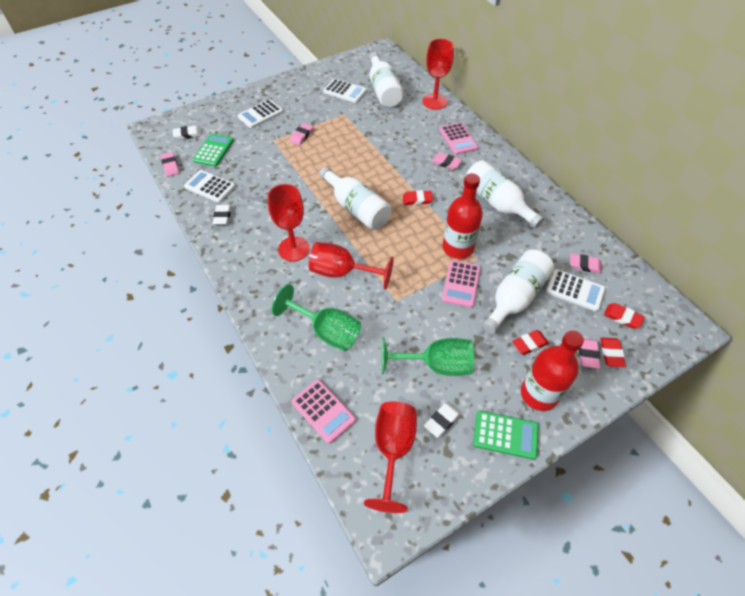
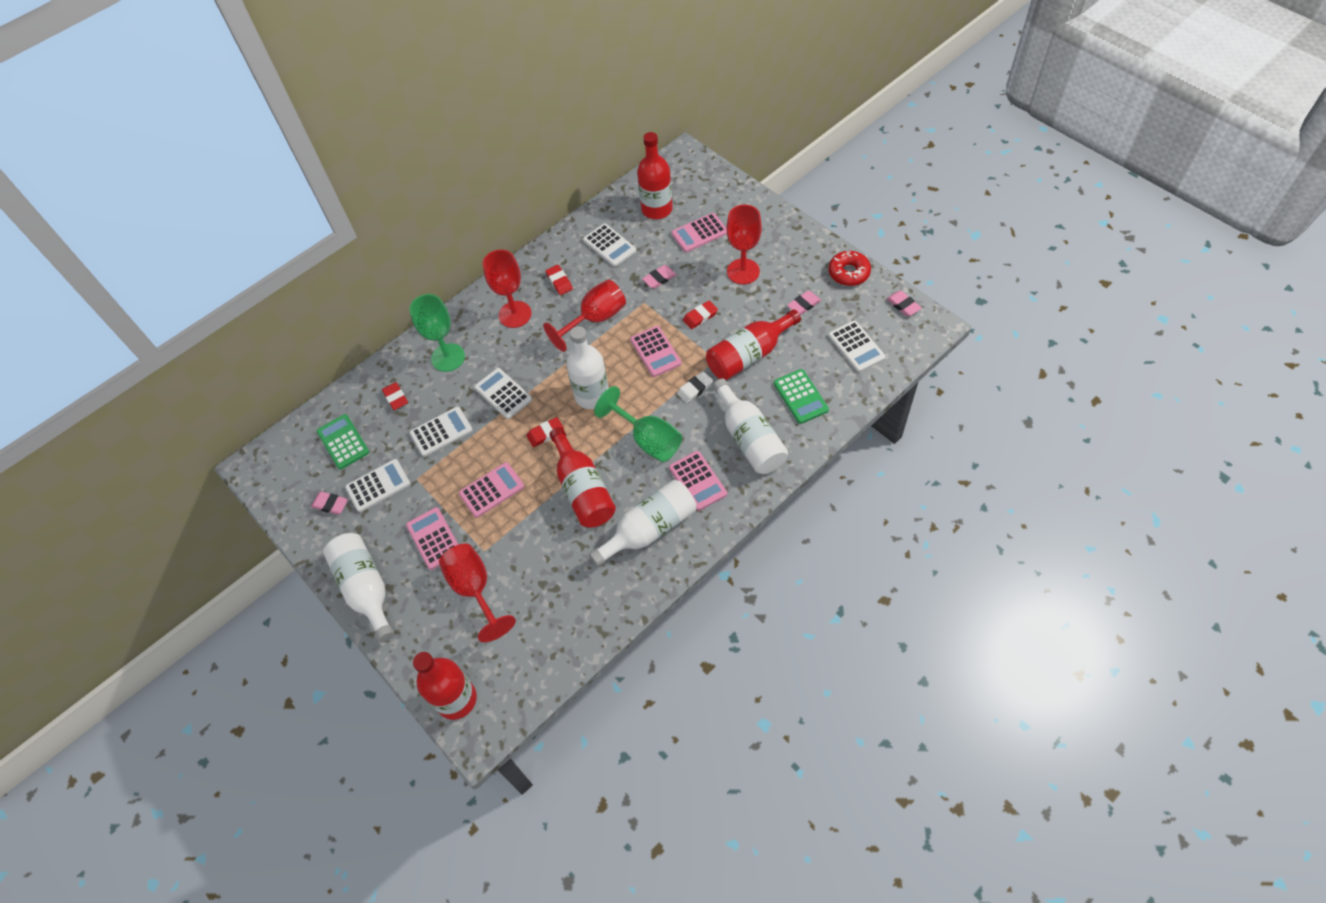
pink calculator: 3 -> 5
pink eraser: 5 -> 4
red bottle: 2 -> 4
red donut: 0 -> 1
white calculator: 4 -> 5
white eraser: 3 -> 1

